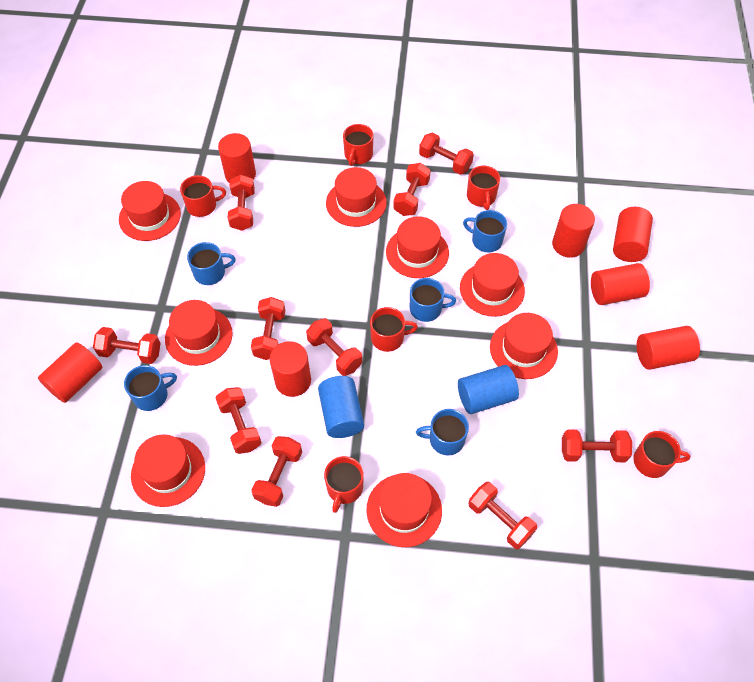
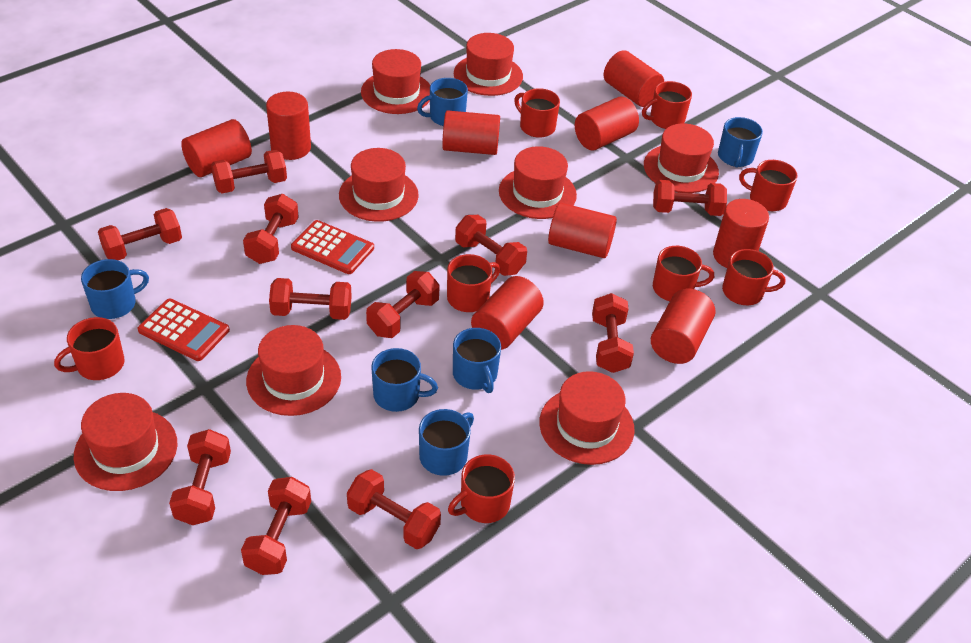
blue cylinder: 2 -> 0
blue mug: 5 -> 6
red calculator: 0 -> 2
red cylinder: 7 -> 9
red dumbbell: 10 -> 11
red mug: 6 -> 8

